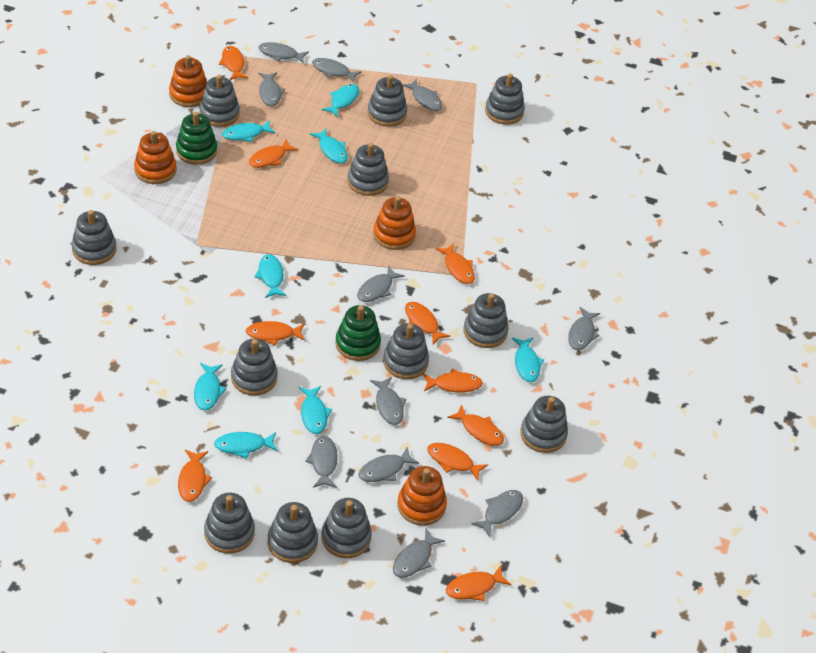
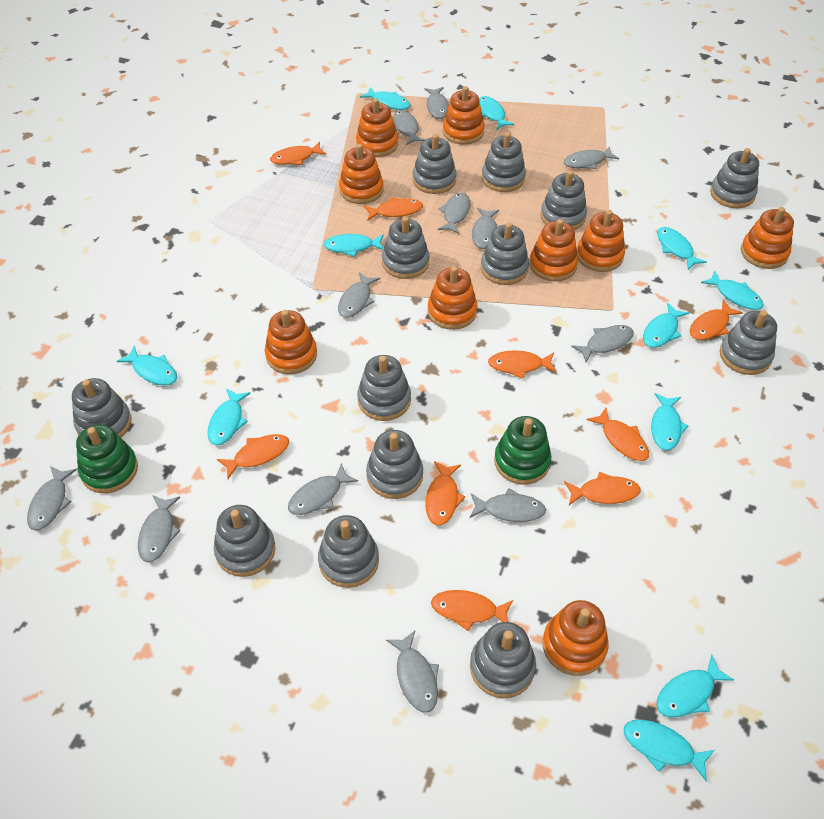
grey fish: 11 -> 12
grey stacking toy: 12 -> 13
orange fish: 10 -> 9
orange stacking toy: 4 -> 9
turquoise fish: 8 -> 11

